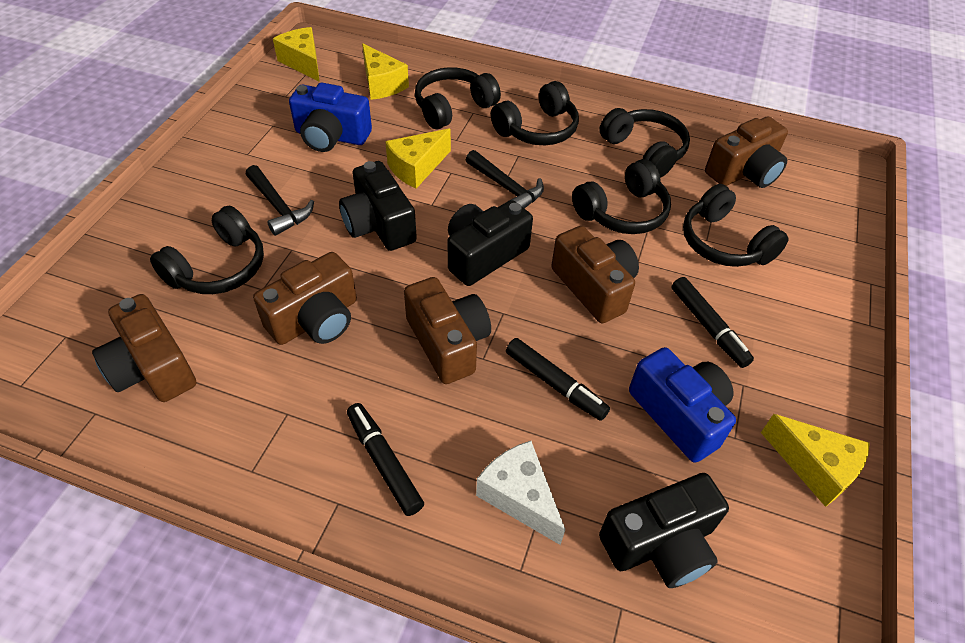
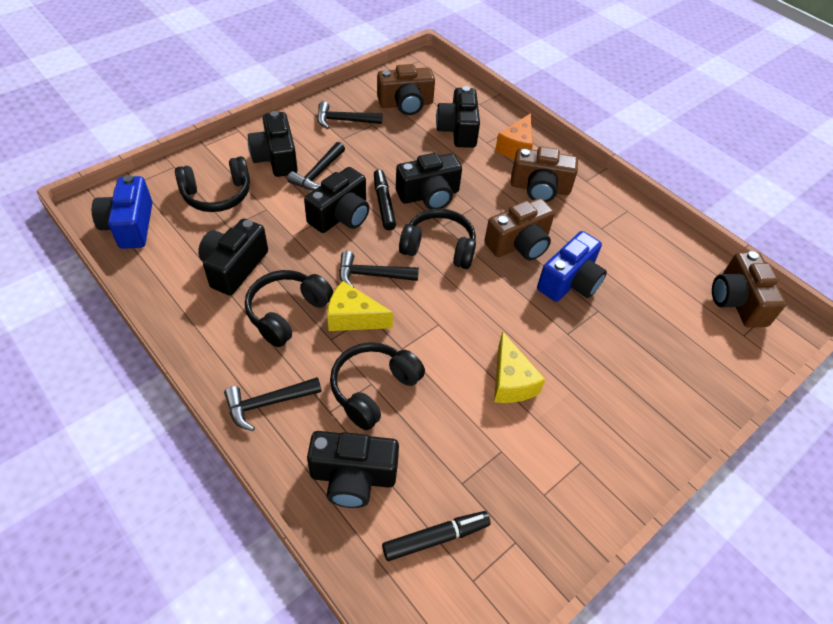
black camera: 3 -> 6
black hammer: 2 -> 4
black headphones: 6 -> 4
black marker: 3 -> 2
brown camera: 5 -> 4
orange cheese: 0 -> 1
white cheese: 1 -> 0
yellow cheese: 4 -> 2

